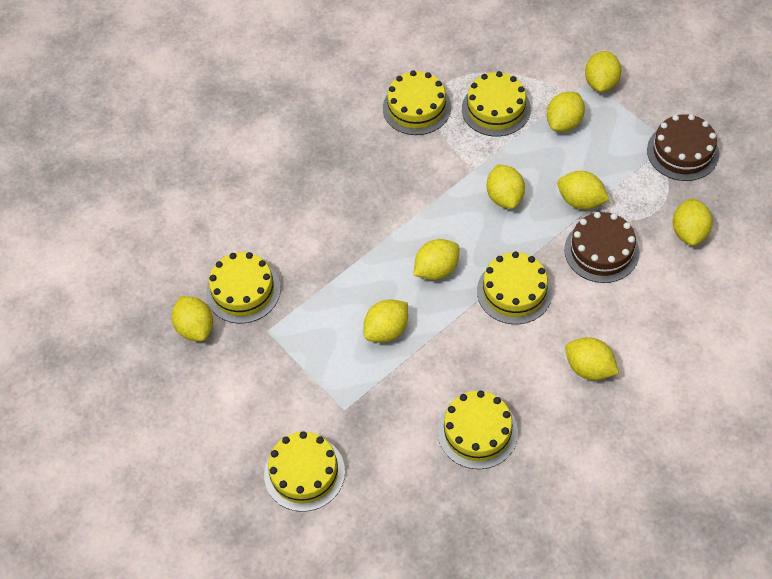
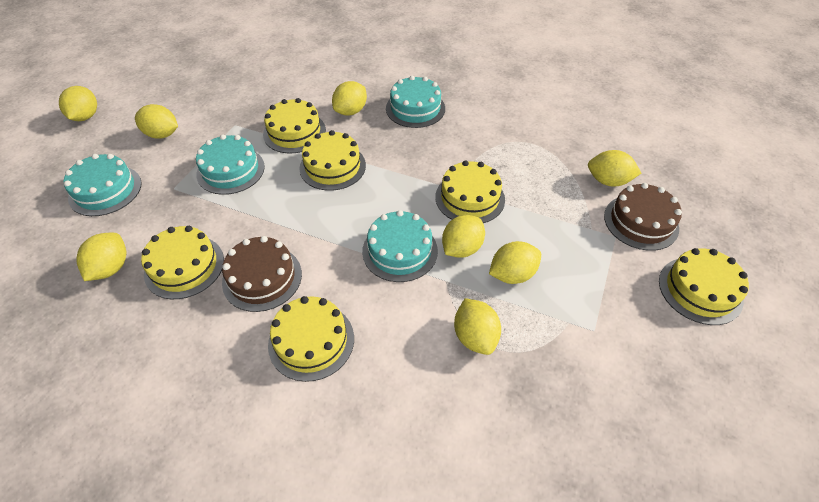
turquoise cake: 0 -> 4
yellow lemon: 9 -> 8

